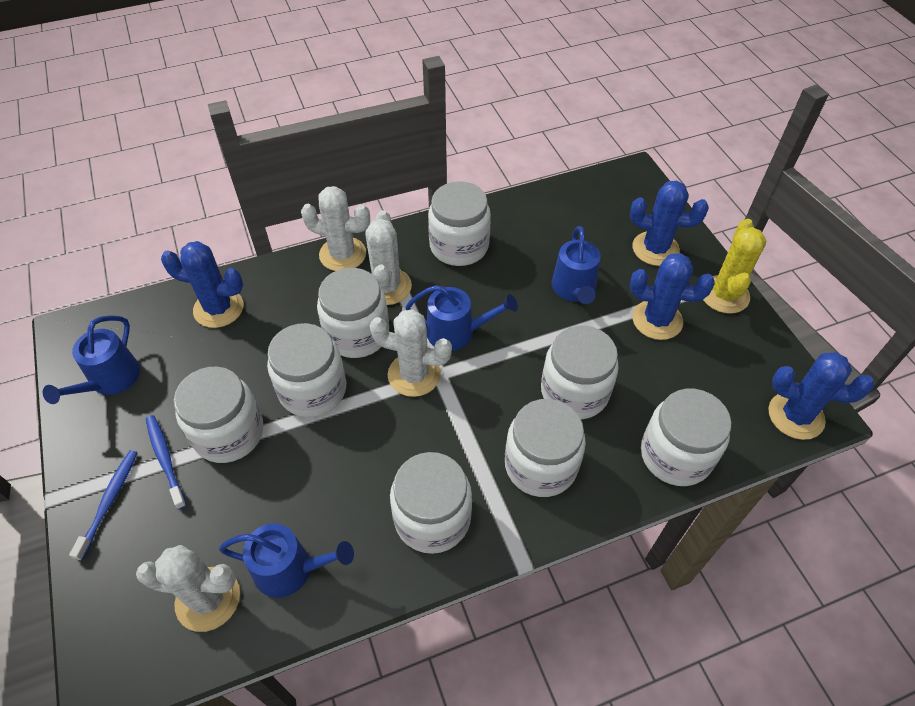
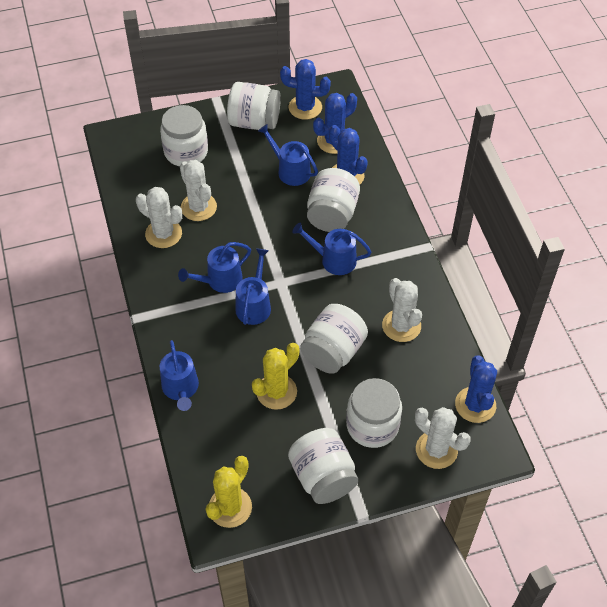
blue toothbrush: 2 -> 0
blue watering can: 4 -> 5
white jar: 8 -> 6
yellow cactus: 1 -> 2

